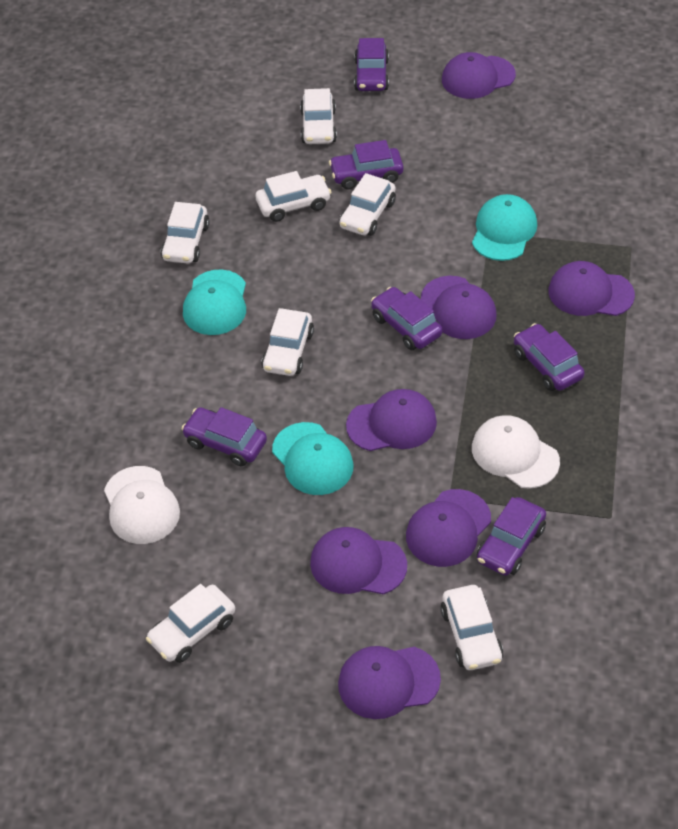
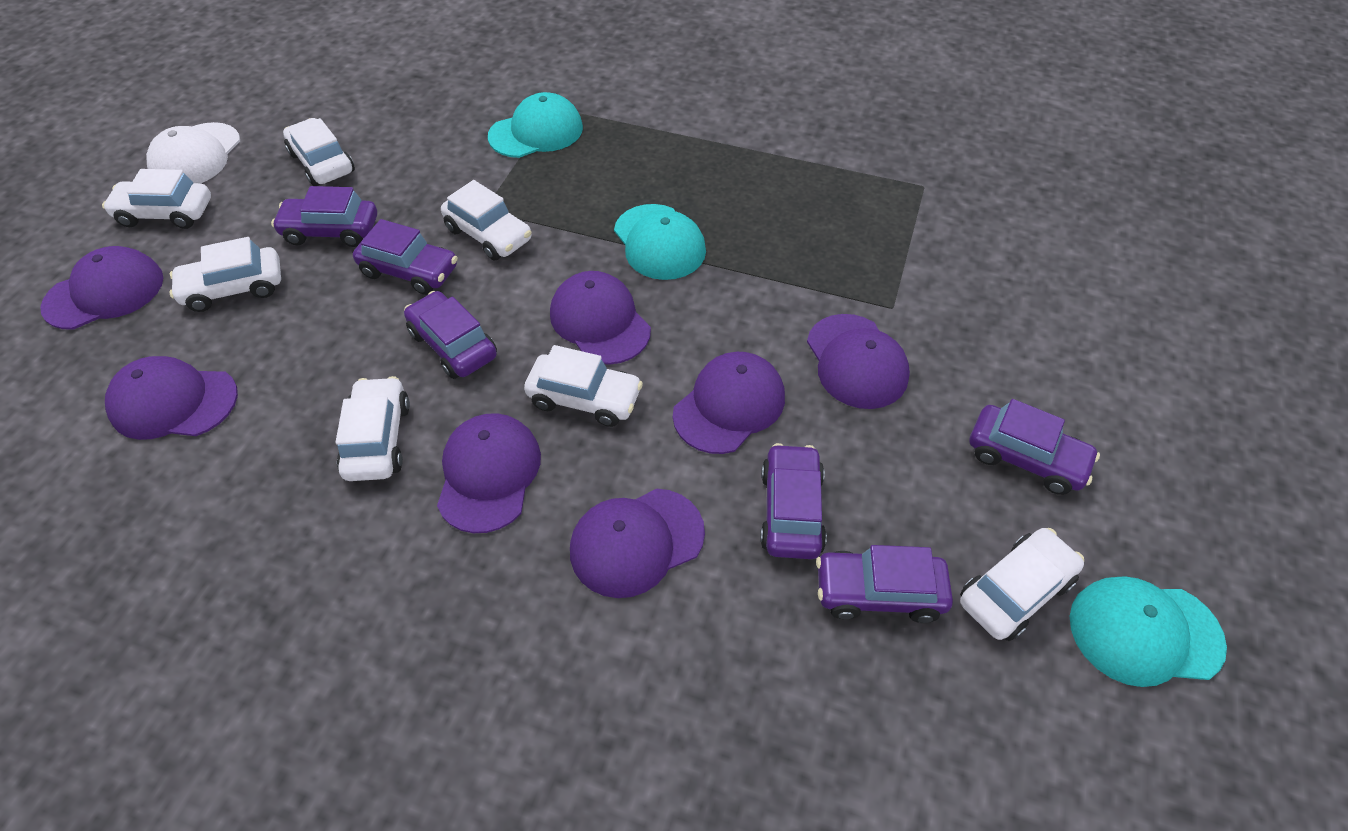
white cap: 2 -> 1

